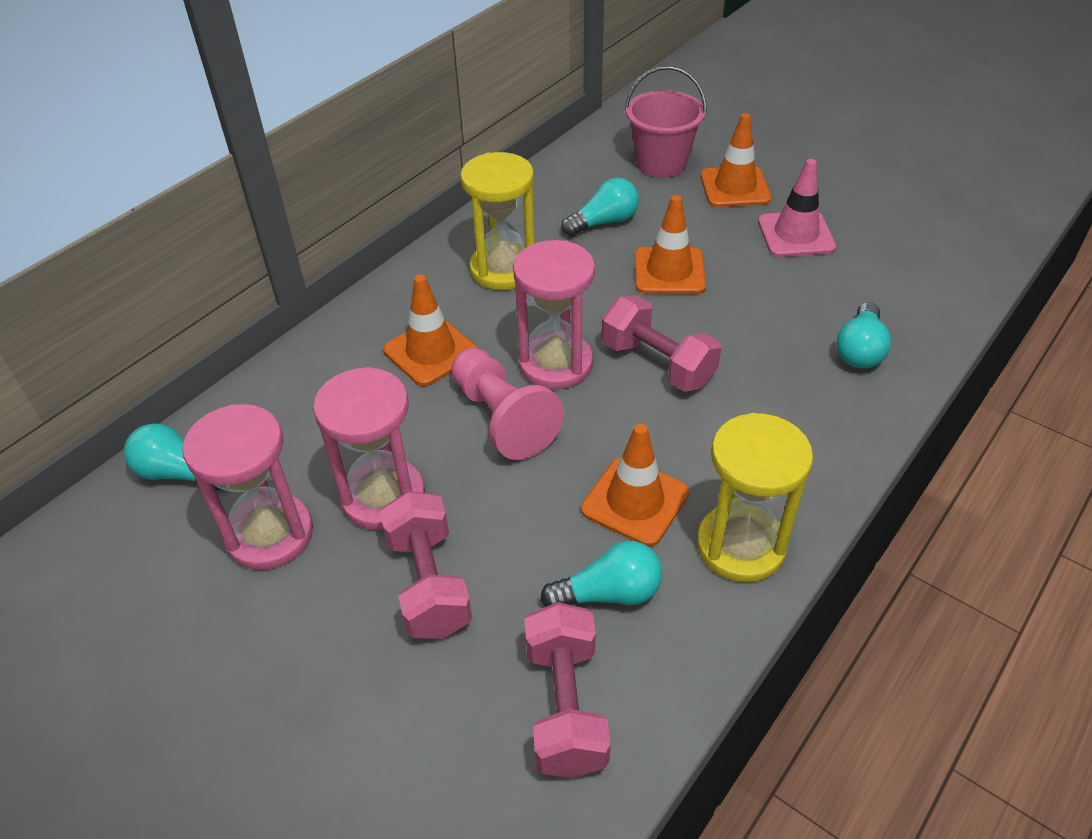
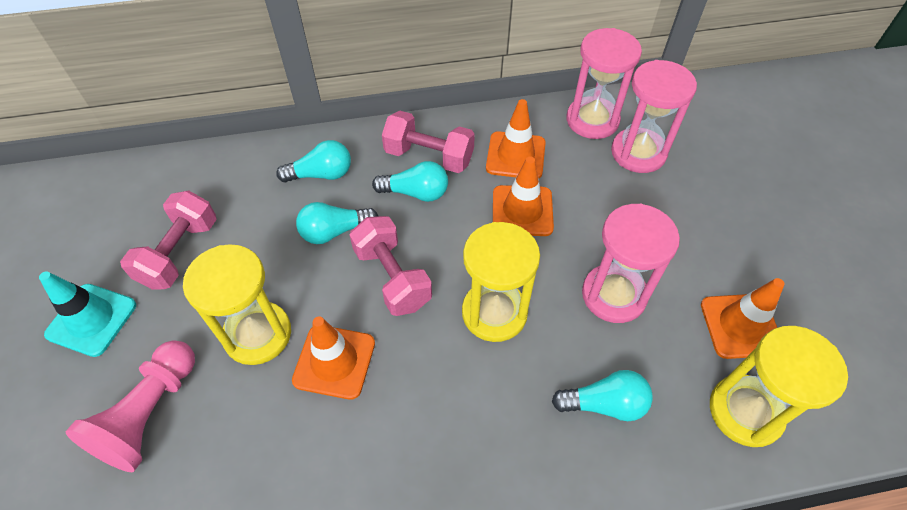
pink bucket: 1 -> 0
pink traffic cone: 1 -> 0
turquoise traffic cone: 0 -> 1
yellow hourglass: 2 -> 3

